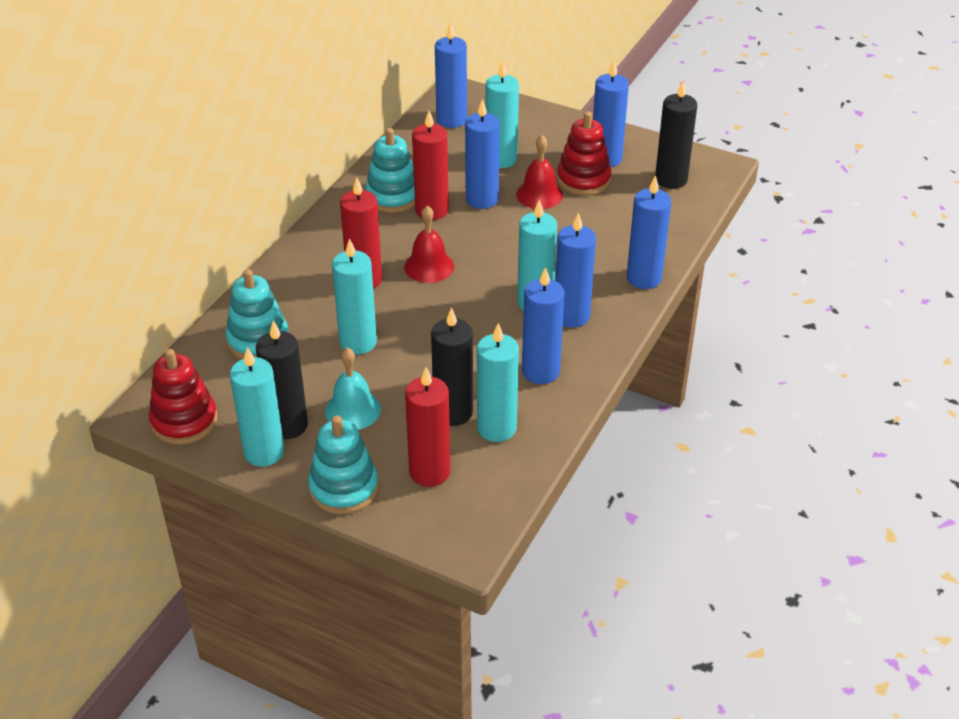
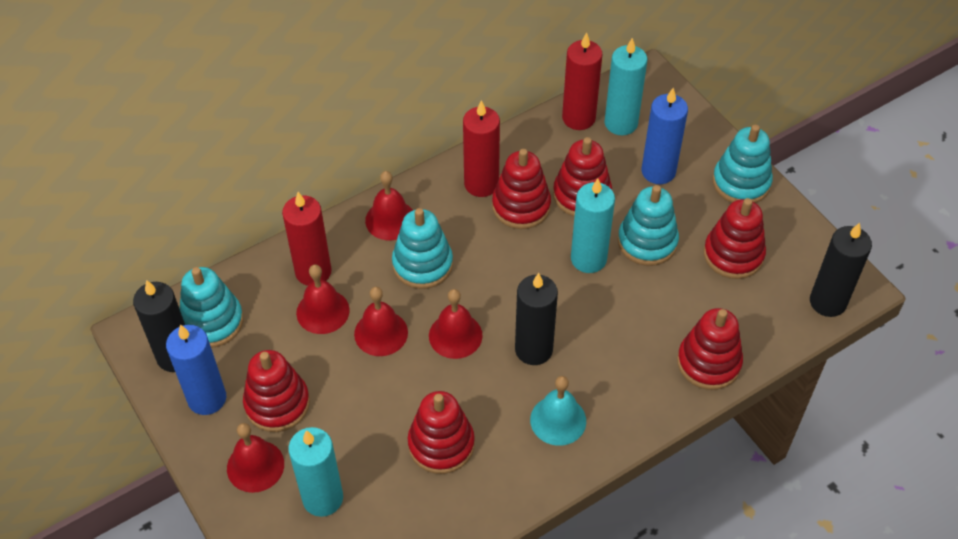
blue candle: 6 -> 2
red bell: 2 -> 5
red stacking toy: 2 -> 6
turquoise candle: 5 -> 3
turquoise stacking toy: 3 -> 4

